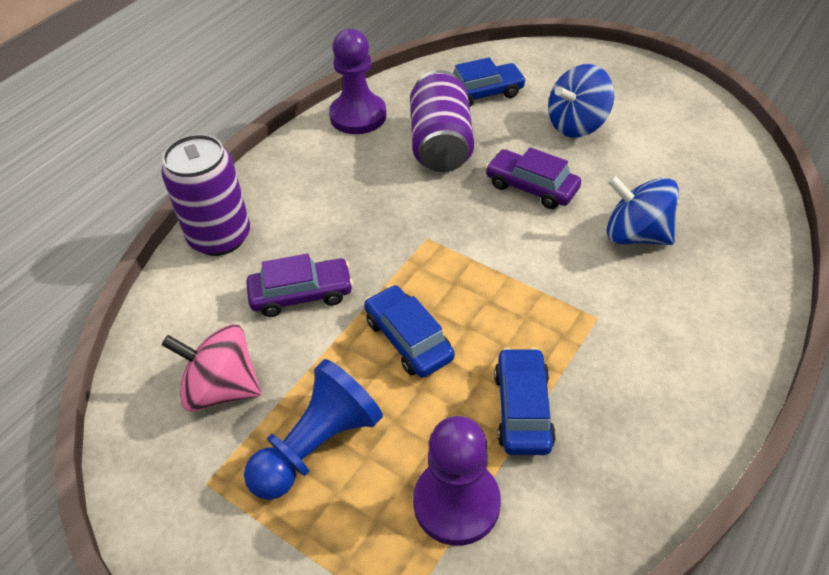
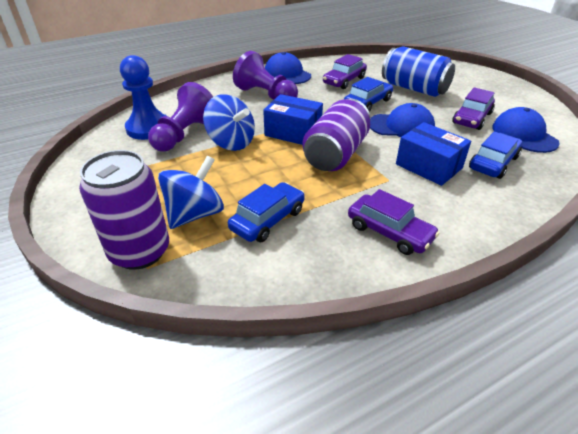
blue box: 0 -> 2
blue can: 0 -> 1
blue cap: 0 -> 3
pink spinning top: 1 -> 0
purple car: 2 -> 3

